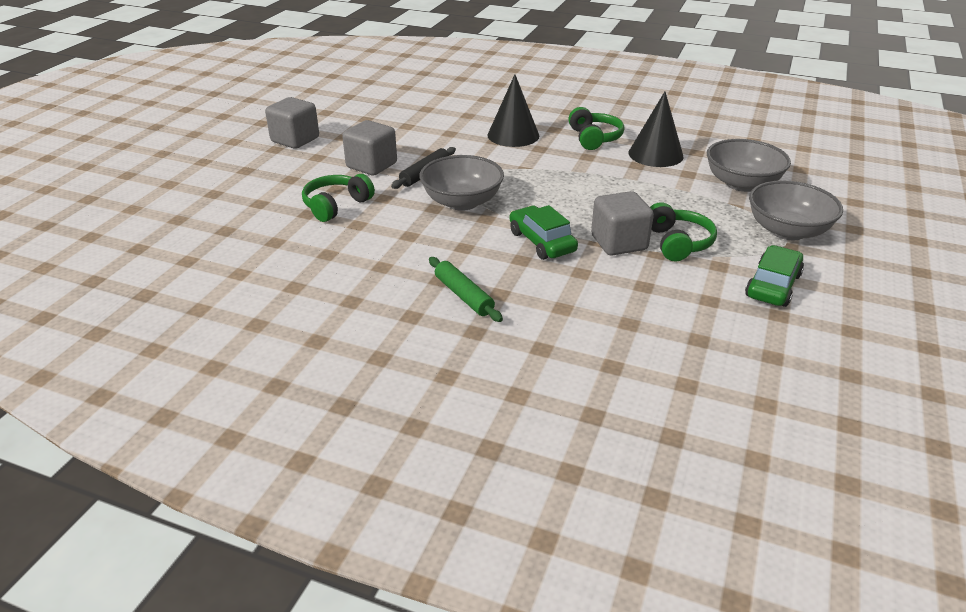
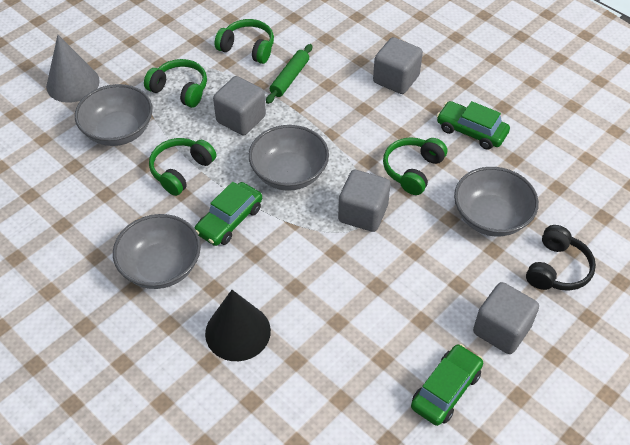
black cone: 2 -> 1
black headphones: 0 -> 1
black rolling pin: 1 -> 0
green car: 2 -> 3
green headphones: 3 -> 4
grey bowl: 3 -> 4
grey cone: 0 -> 1
grey cube: 3 -> 4

